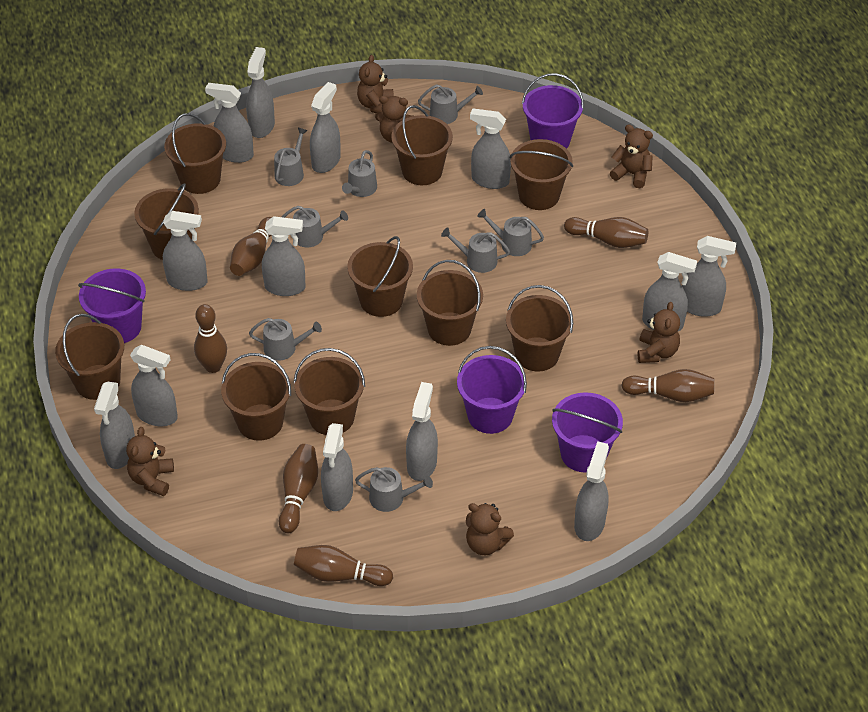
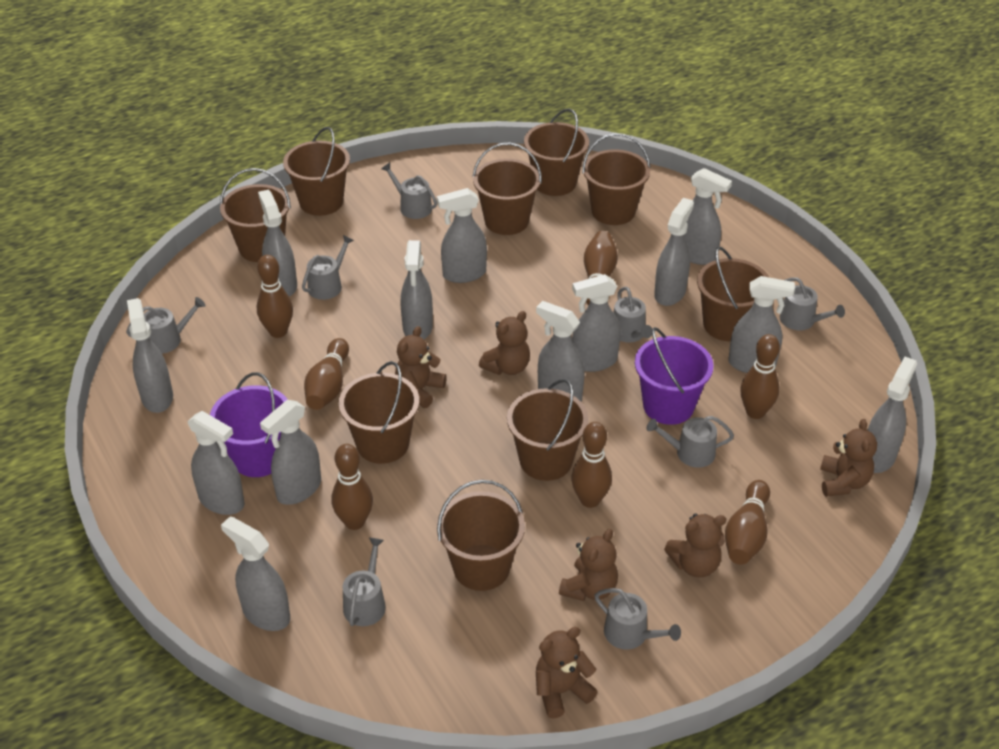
brown bowling pin: 6 -> 7
brown bucket: 10 -> 9
purple bucket: 4 -> 2

